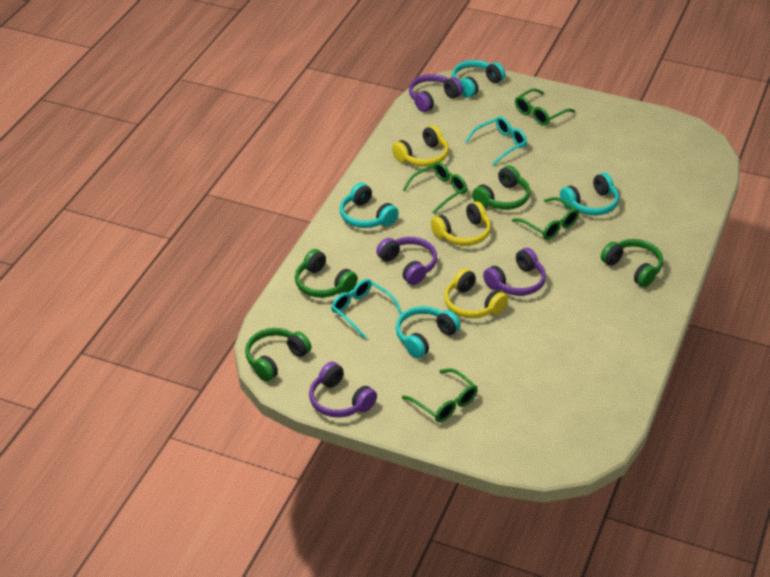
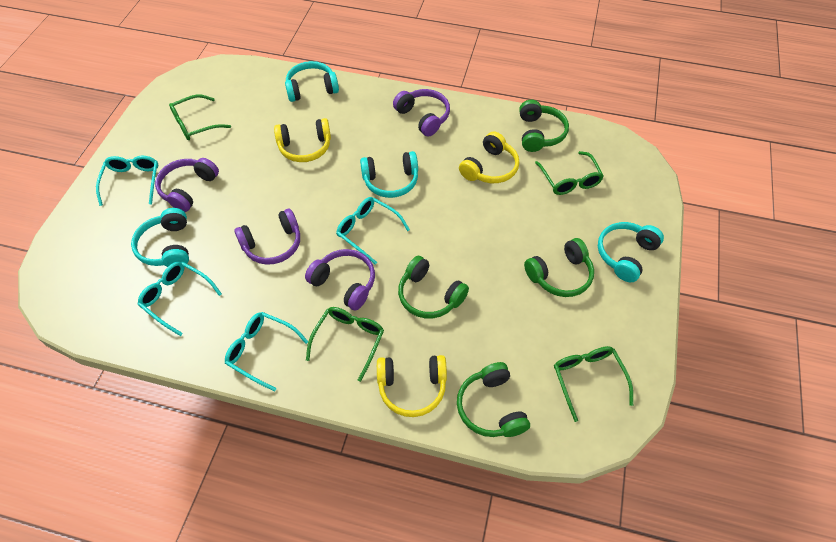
turquoise glasses: 2 -> 4

